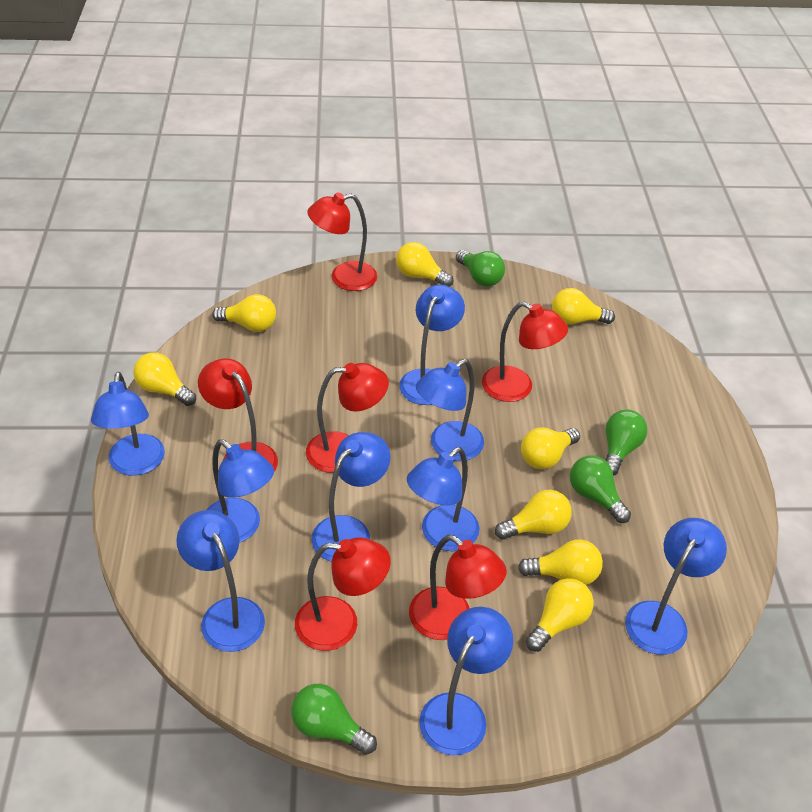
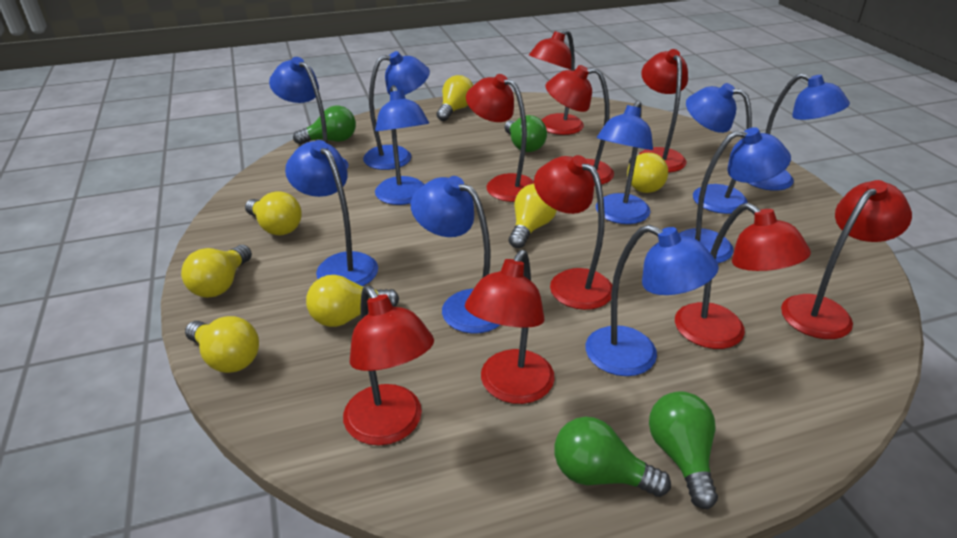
blue lamp: 9 -> 10
red lamp: 6 -> 9
yellow light bulb: 8 -> 7

